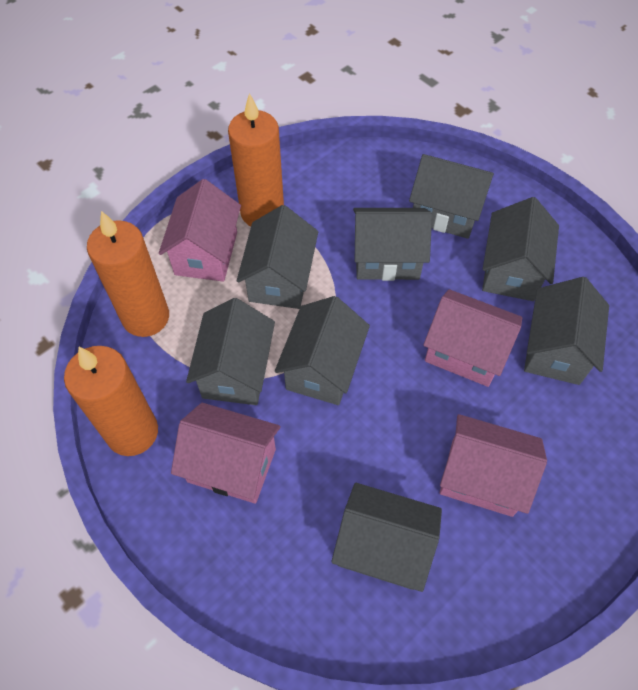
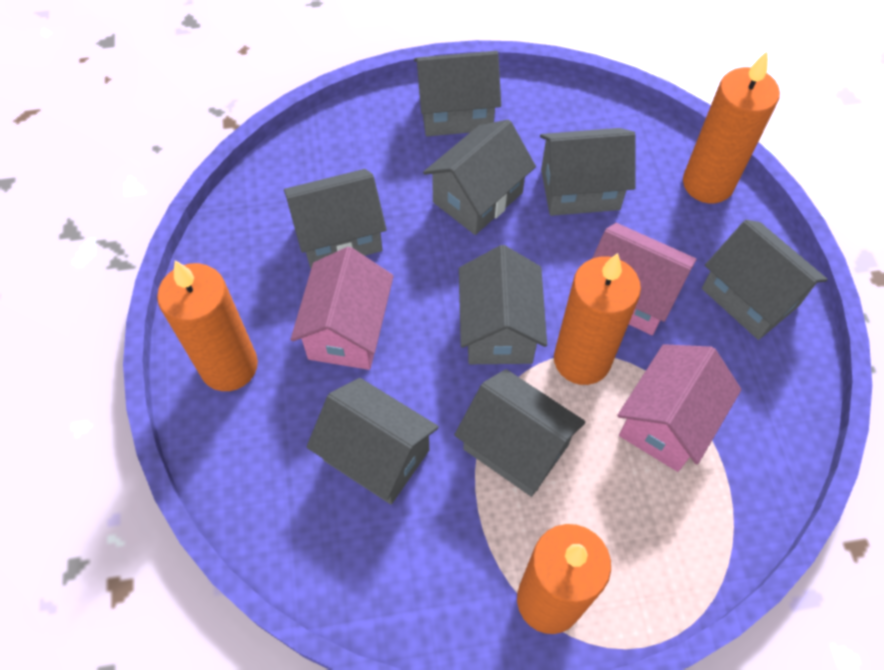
orange candle: 3 -> 4
pink house: 4 -> 3

